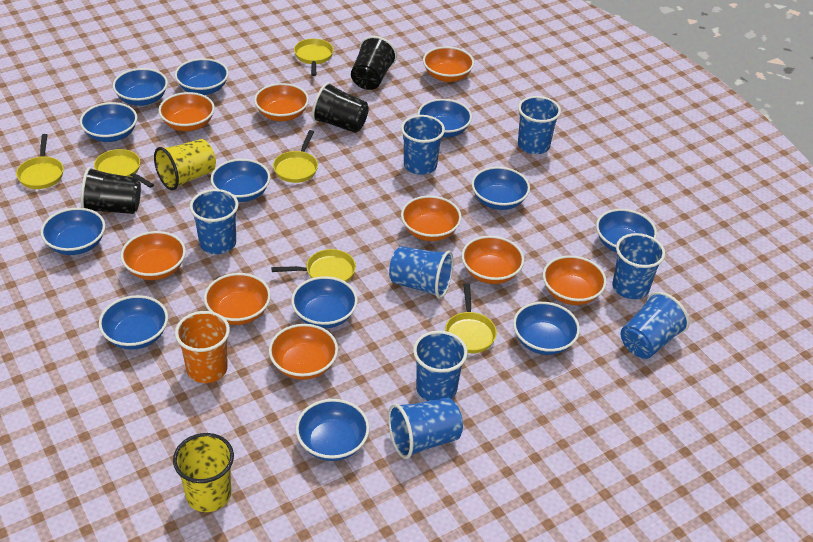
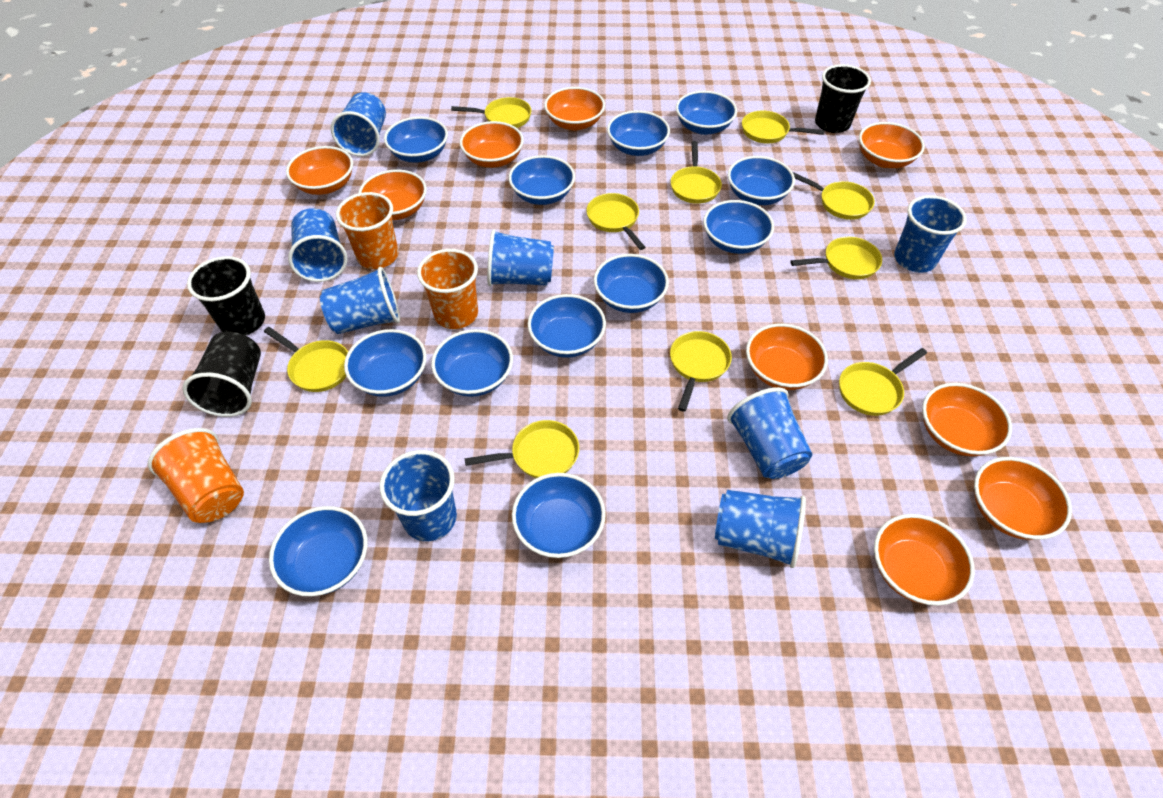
orange cup: 1 -> 3
yellow cup: 2 -> 0
yellow pan: 6 -> 10

